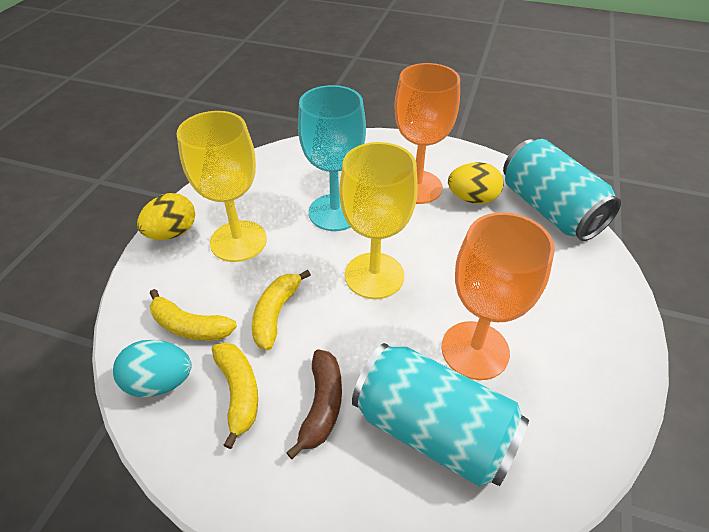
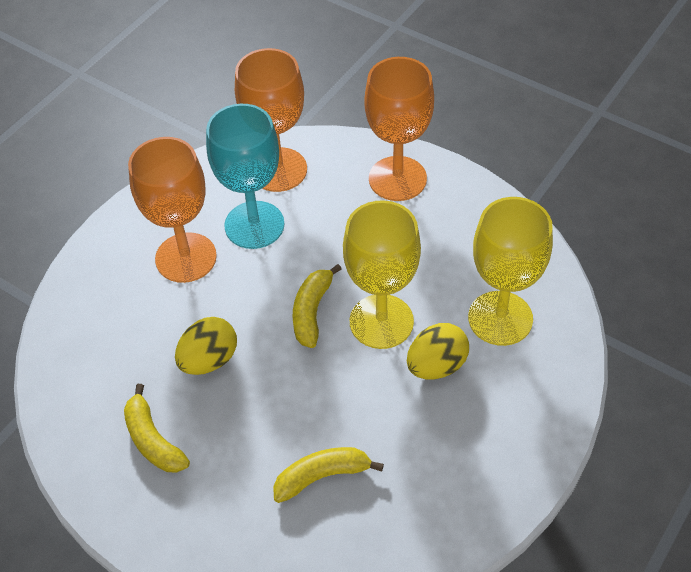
brown banana: 1 -> 0
orange goblet: 2 -> 3
turquoise can: 2 -> 0
turquoise egg: 1 -> 0

